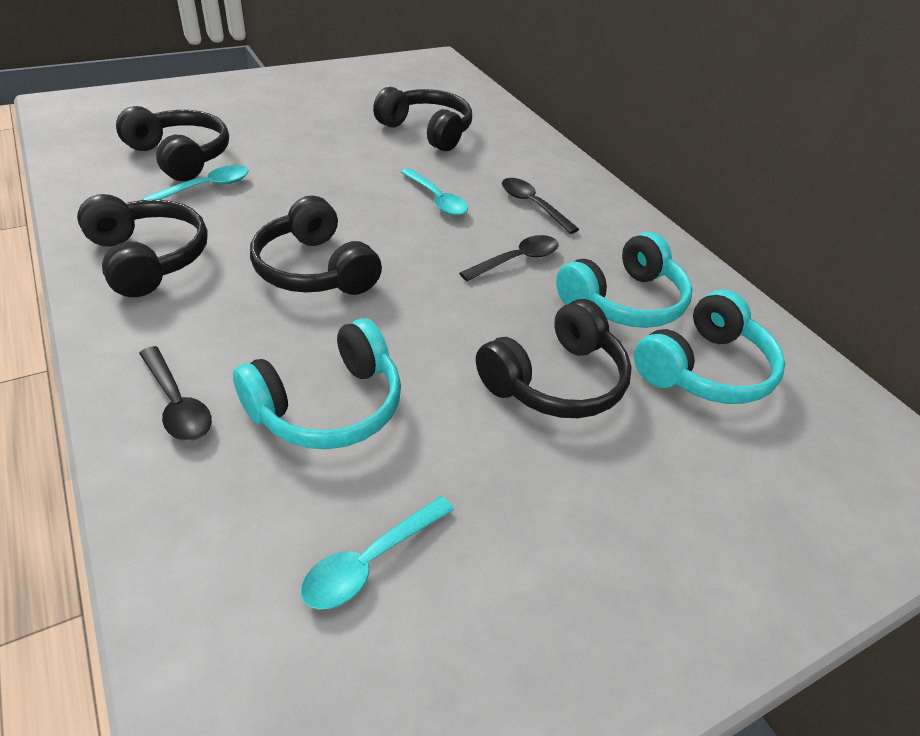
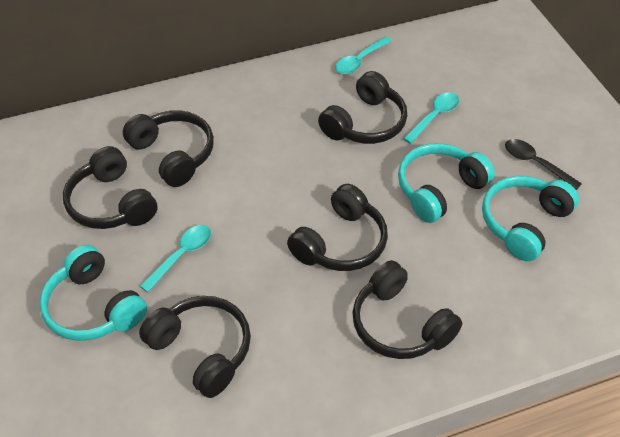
black headphones: 5 -> 6
black spoon: 3 -> 1

